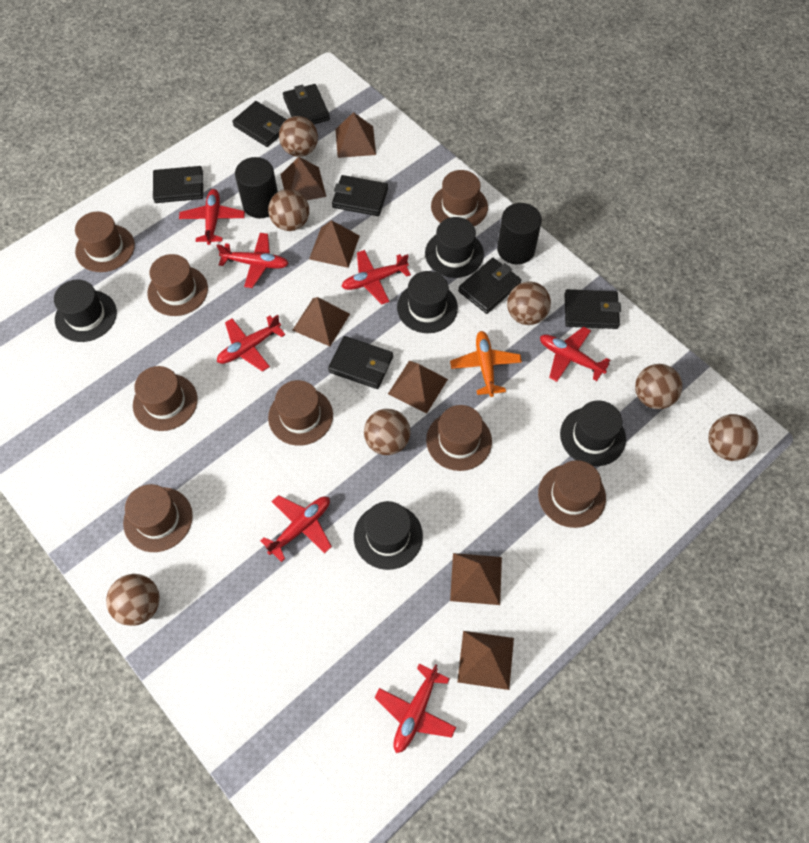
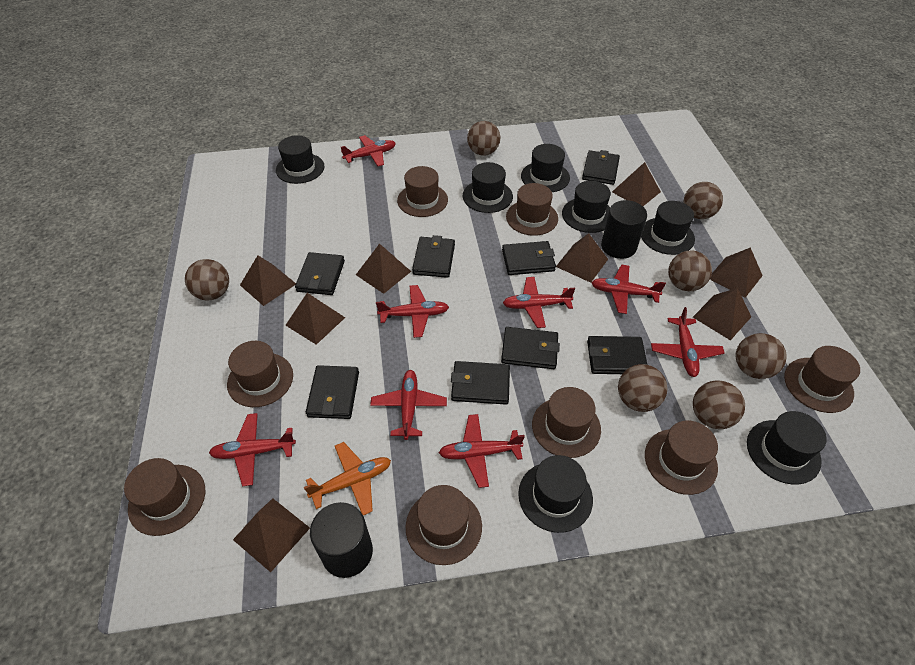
black hat: 5 -> 7
black wallet: 7 -> 8
brown pyramid: 7 -> 8
red plane: 7 -> 8

